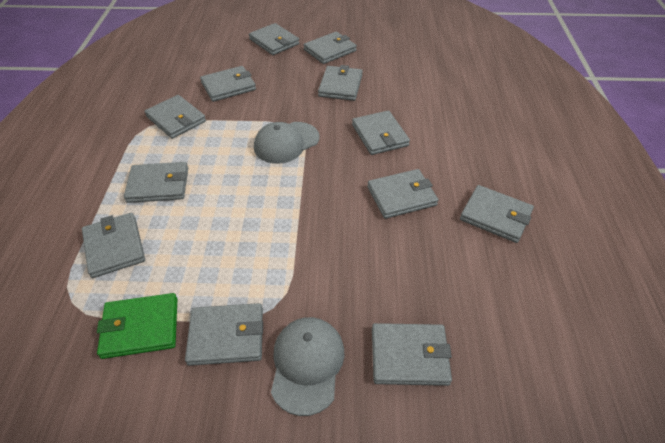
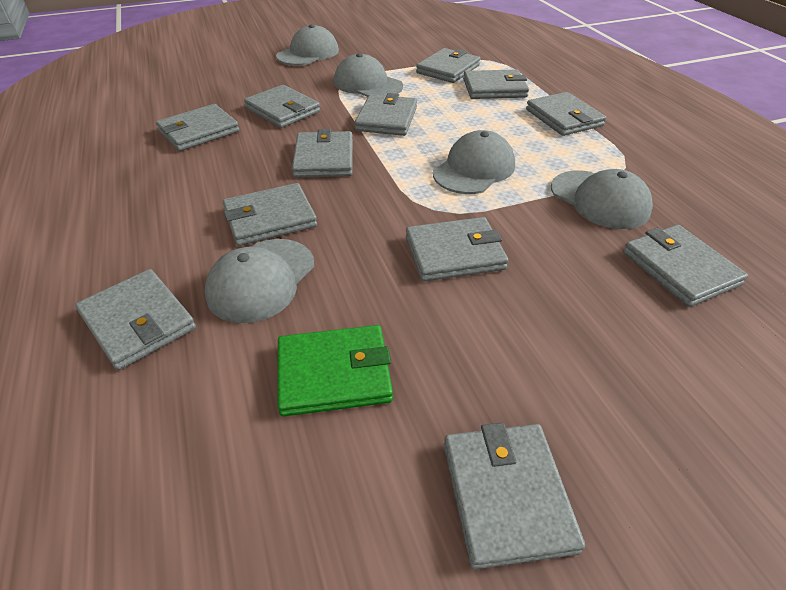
grey cap: 2 -> 5

